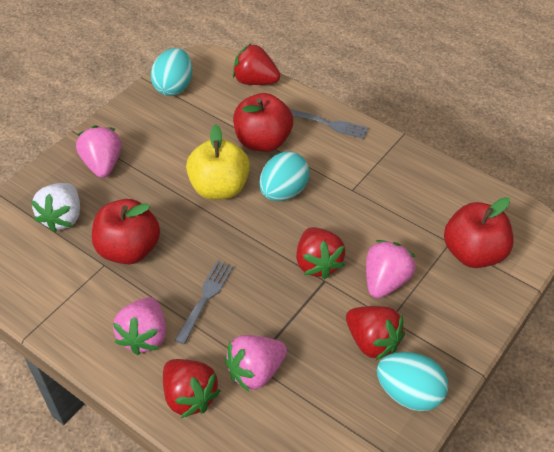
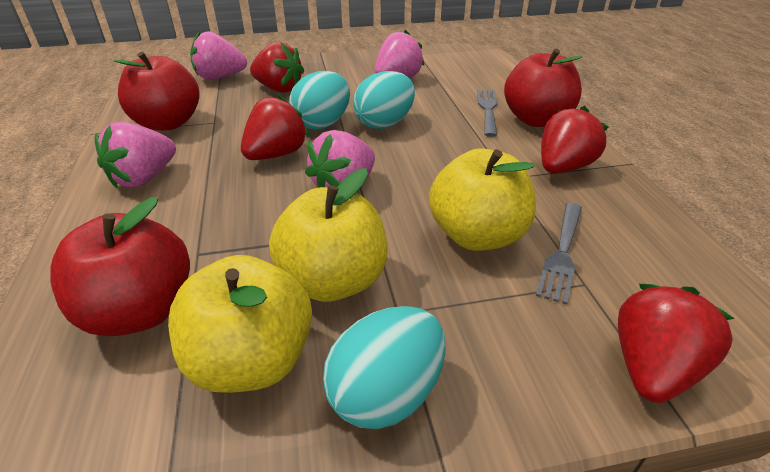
white strawberry: 1 -> 0
yellow apple: 1 -> 3

